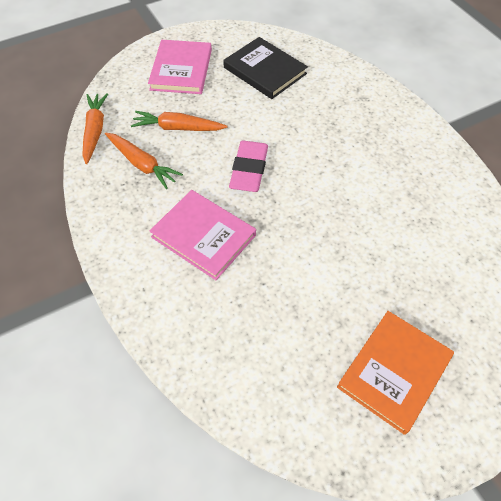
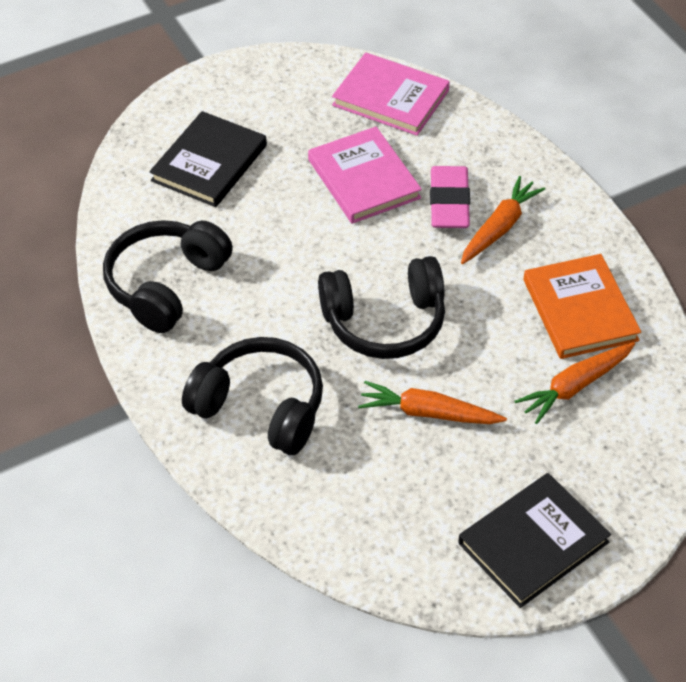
black book: 1 -> 2
black headphones: 0 -> 3

